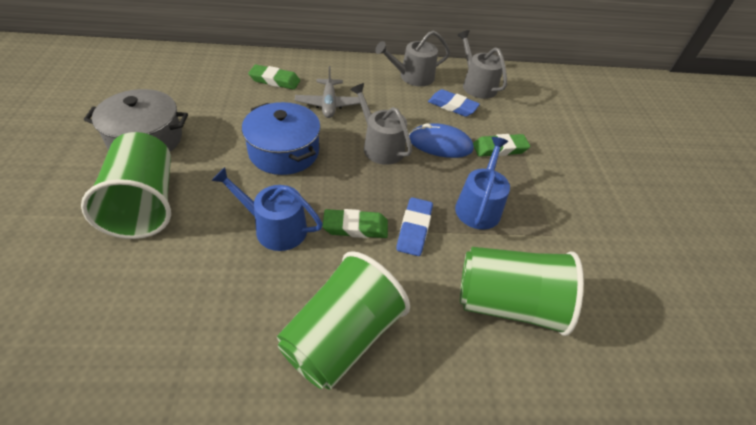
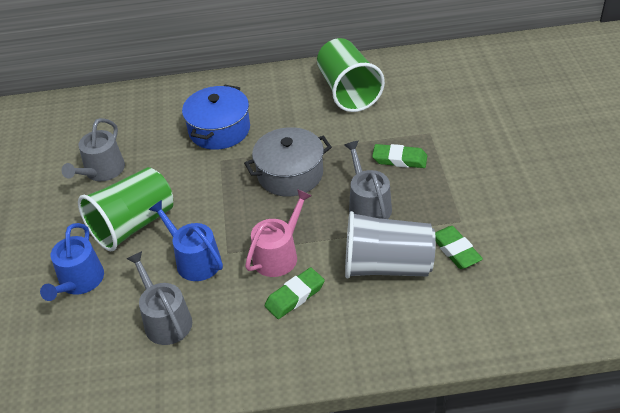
blue eraser: 2 -> 0
blue mouse: 1 -> 0
green cup: 3 -> 2
grey cup: 0 -> 1
grey plane: 1 -> 0
pink watering can: 0 -> 1

